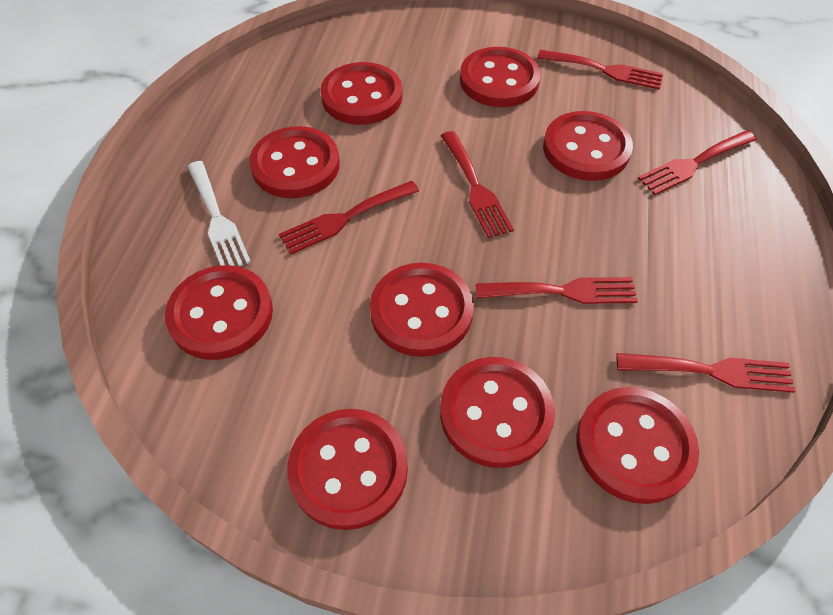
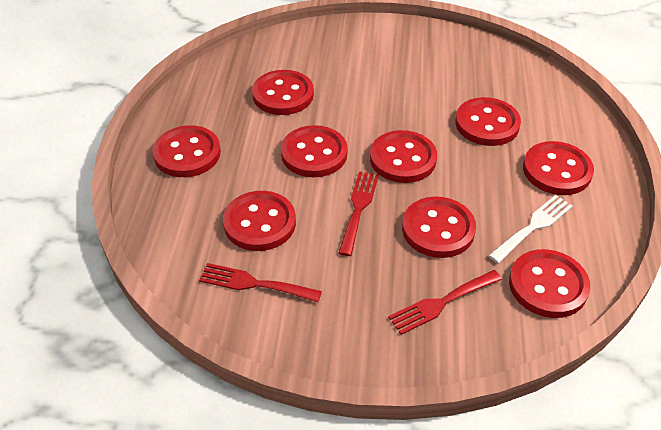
red fork: 6 -> 3

